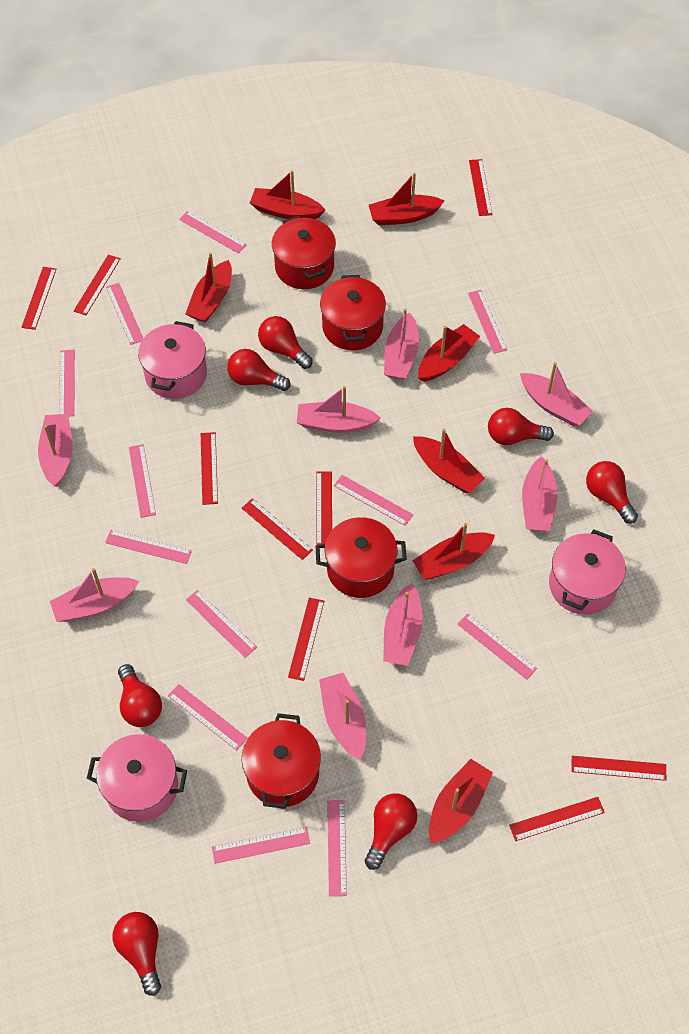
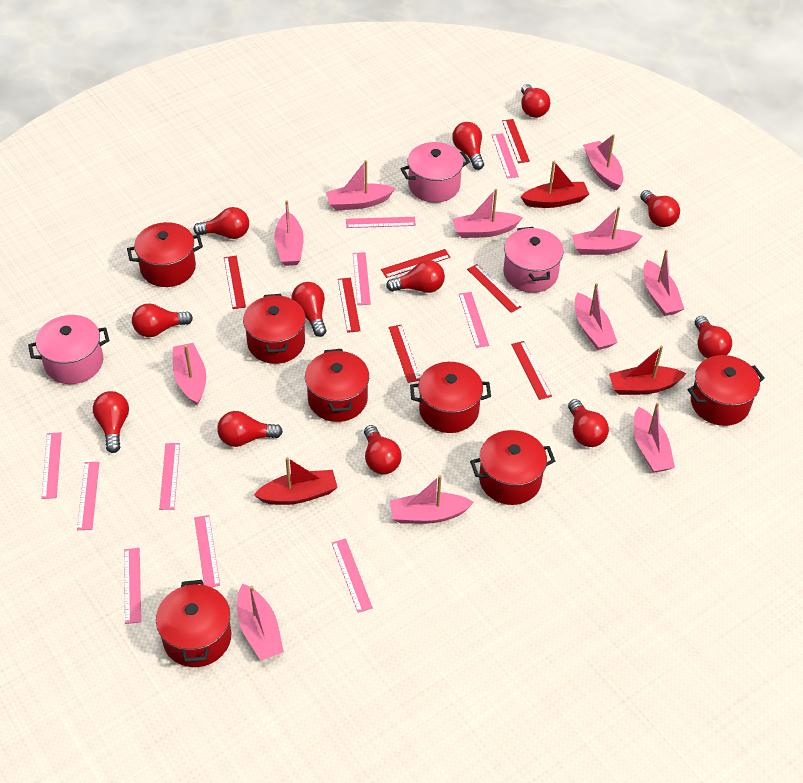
pink boat: 8 -> 11
pink ruler: 12 -> 10
red boat: 7 -> 3
red light bulb: 7 -> 12
red pot: 4 -> 7
red ruler: 9 -> 7

